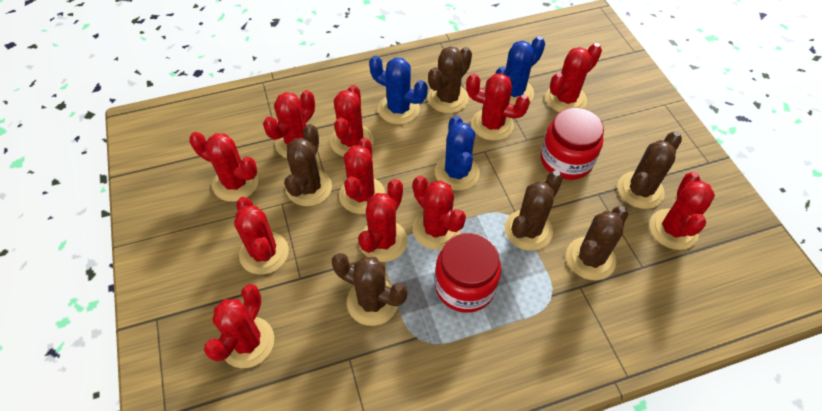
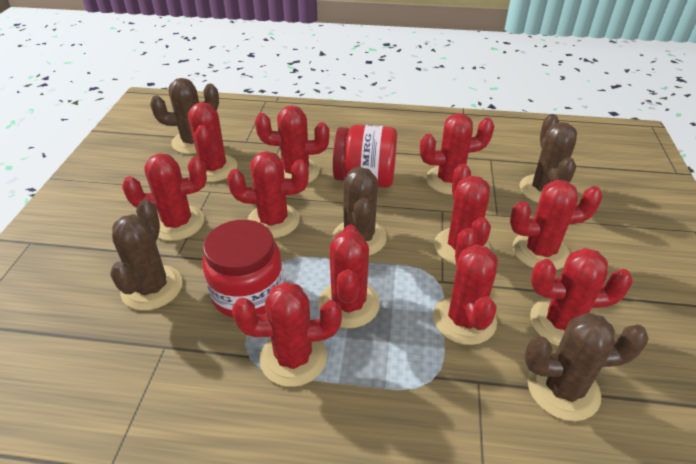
blue cactus: 3 -> 0
brown cactus: 6 -> 5

